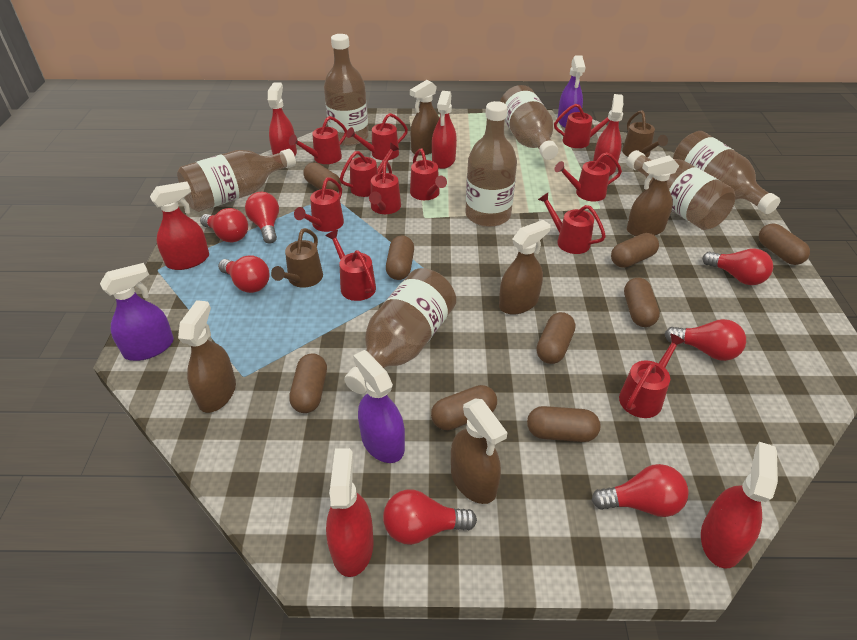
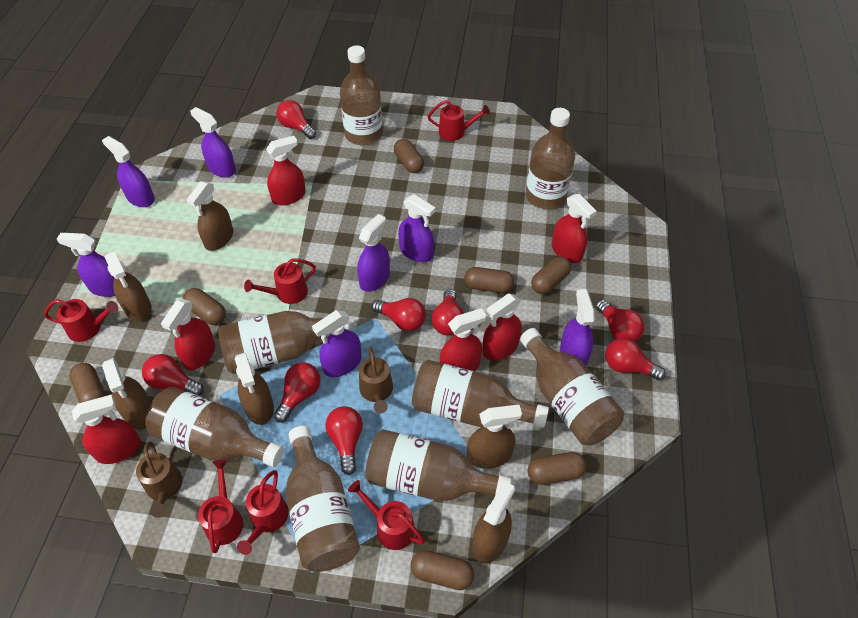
brown bottle: 7 -> 8
brown capsule: 9 -> 7
brown spray bottle: 5 -> 6
purple spray bottle: 3 -> 7
red light bulb: 7 -> 8
red watering can: 11 -> 6

